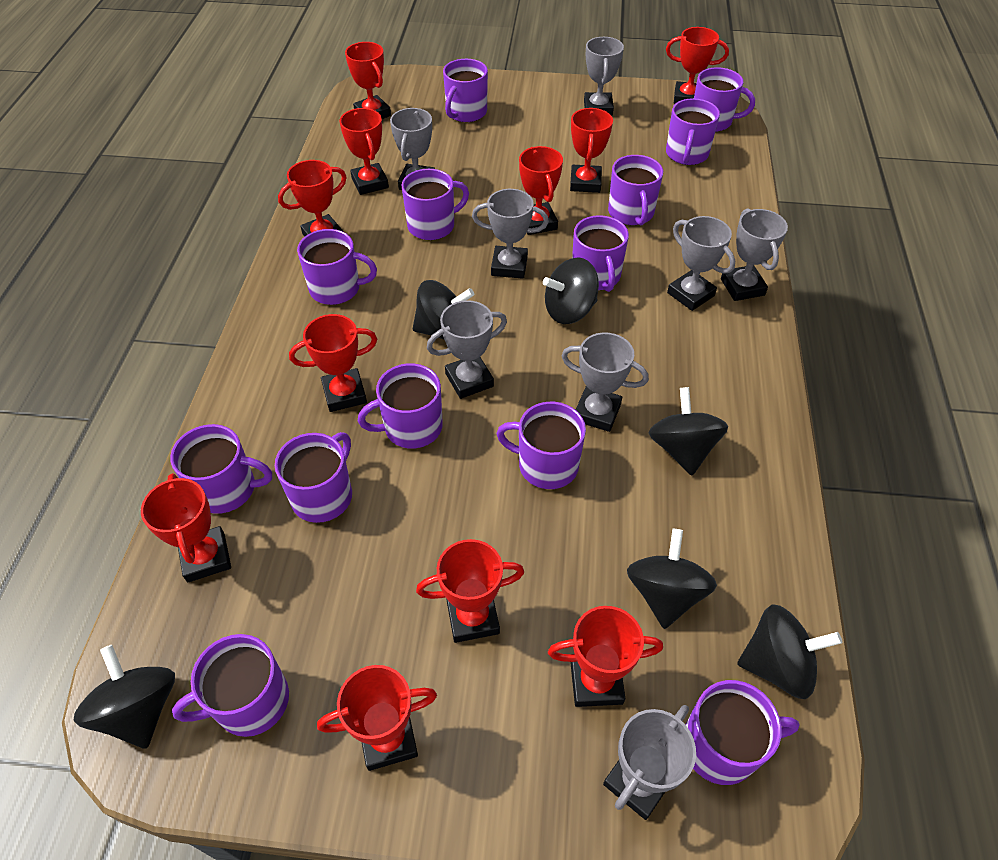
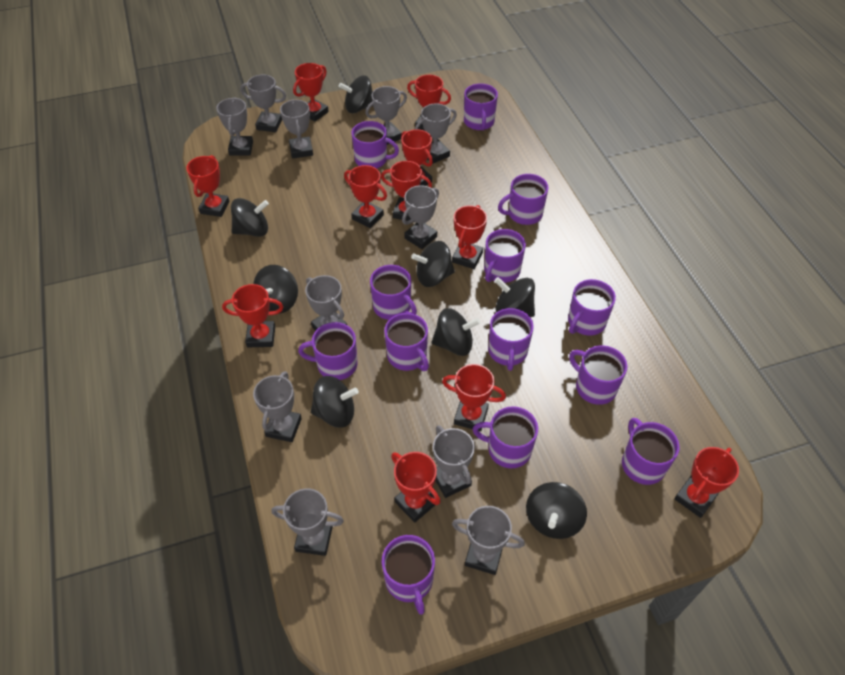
black spinning top: 6 -> 8
grey trophy: 8 -> 11

